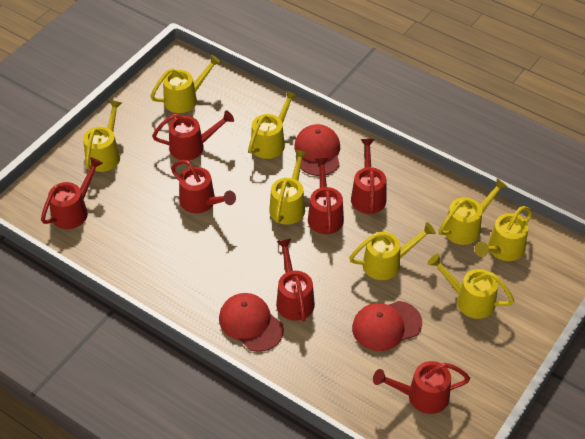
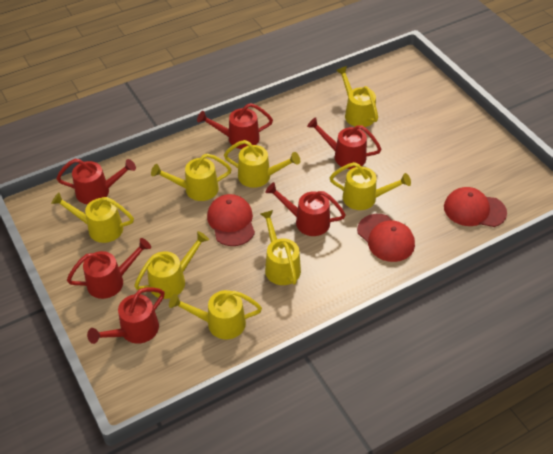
red watering can: 7 -> 6

